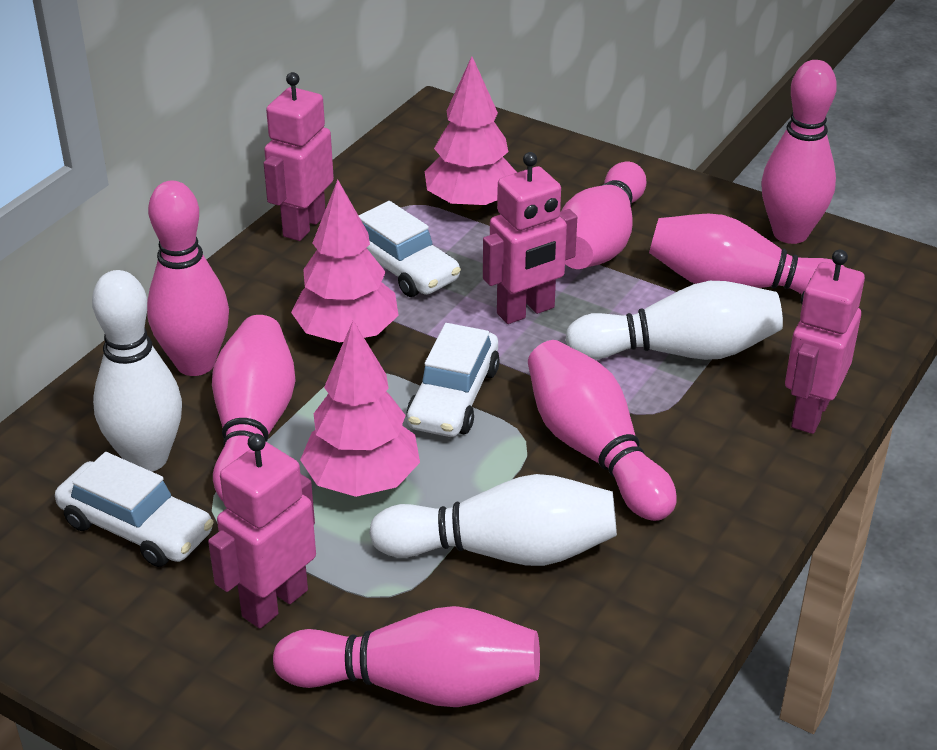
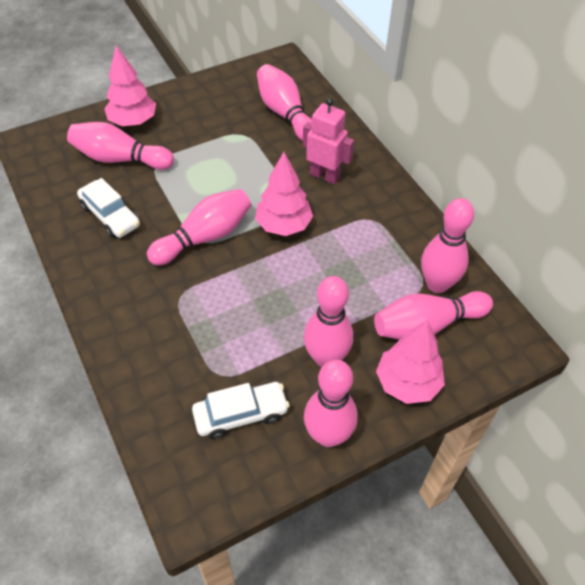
pink robot: 4 -> 1
white bowling pin: 3 -> 0
white car: 3 -> 2

